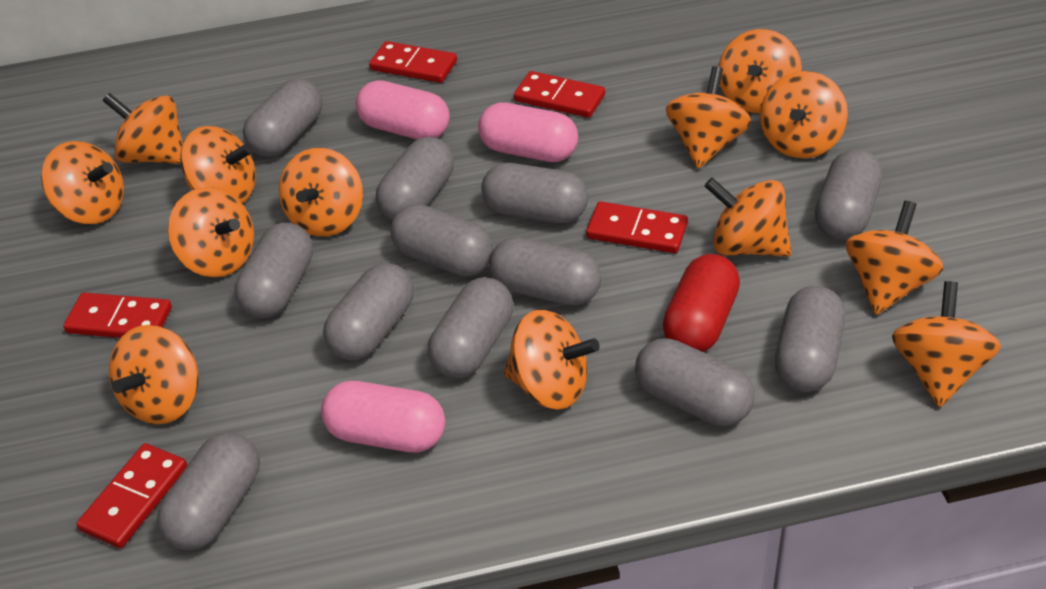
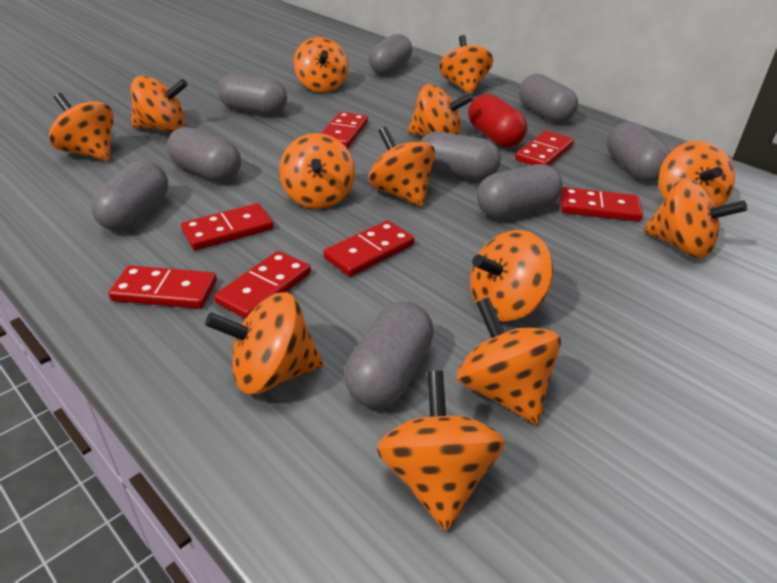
grey capsule: 12 -> 9
pink capsule: 3 -> 0
red domino: 5 -> 7

